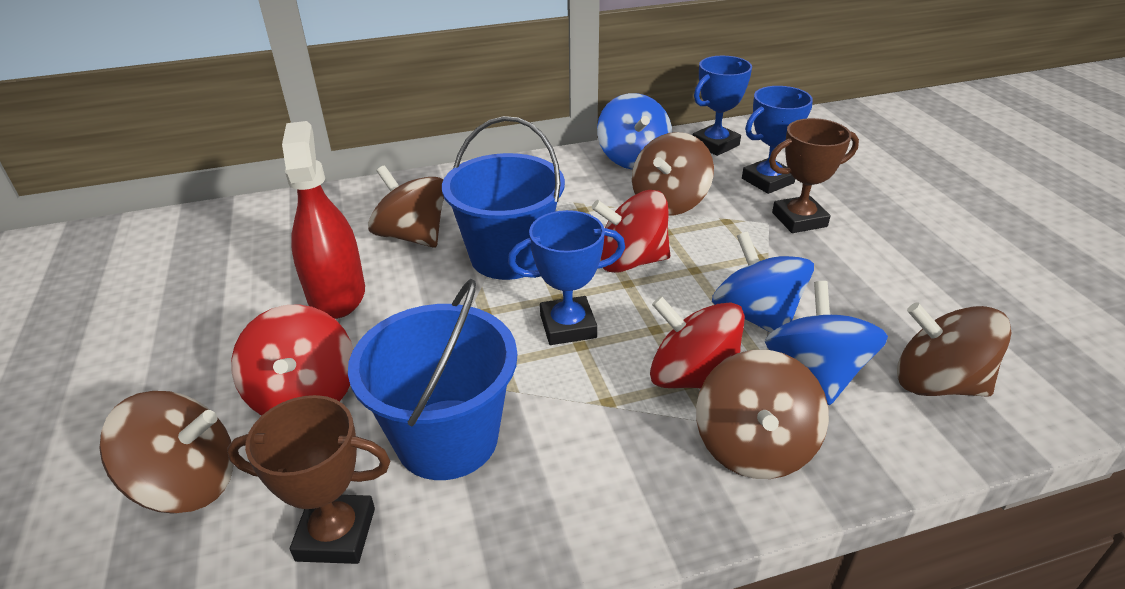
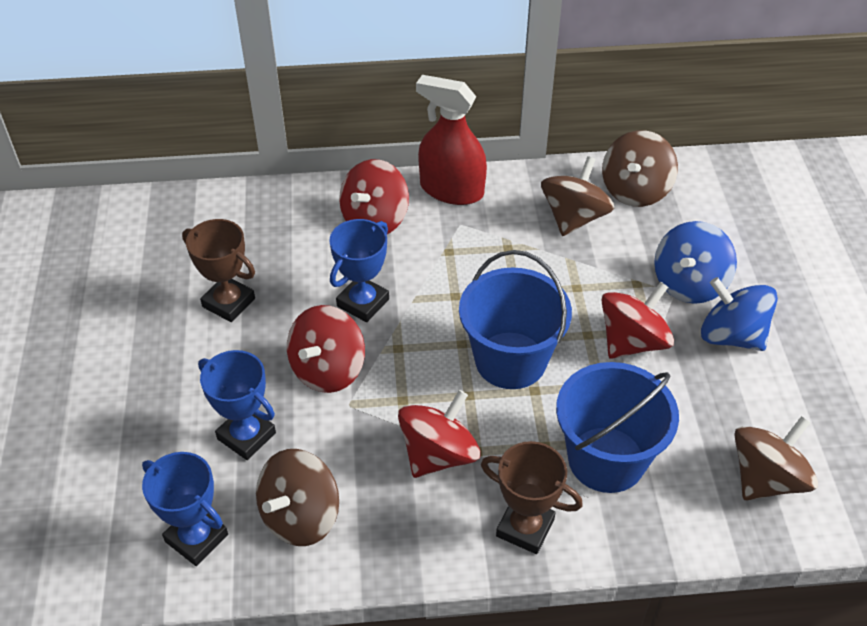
blue spinning top: 3 -> 2
brown spinning top: 5 -> 4
red spinning top: 3 -> 4

